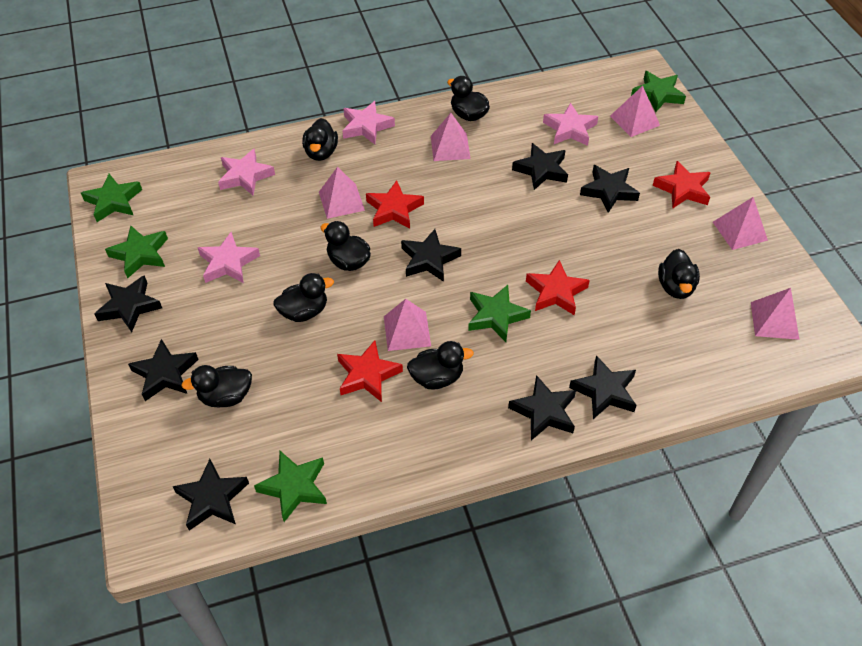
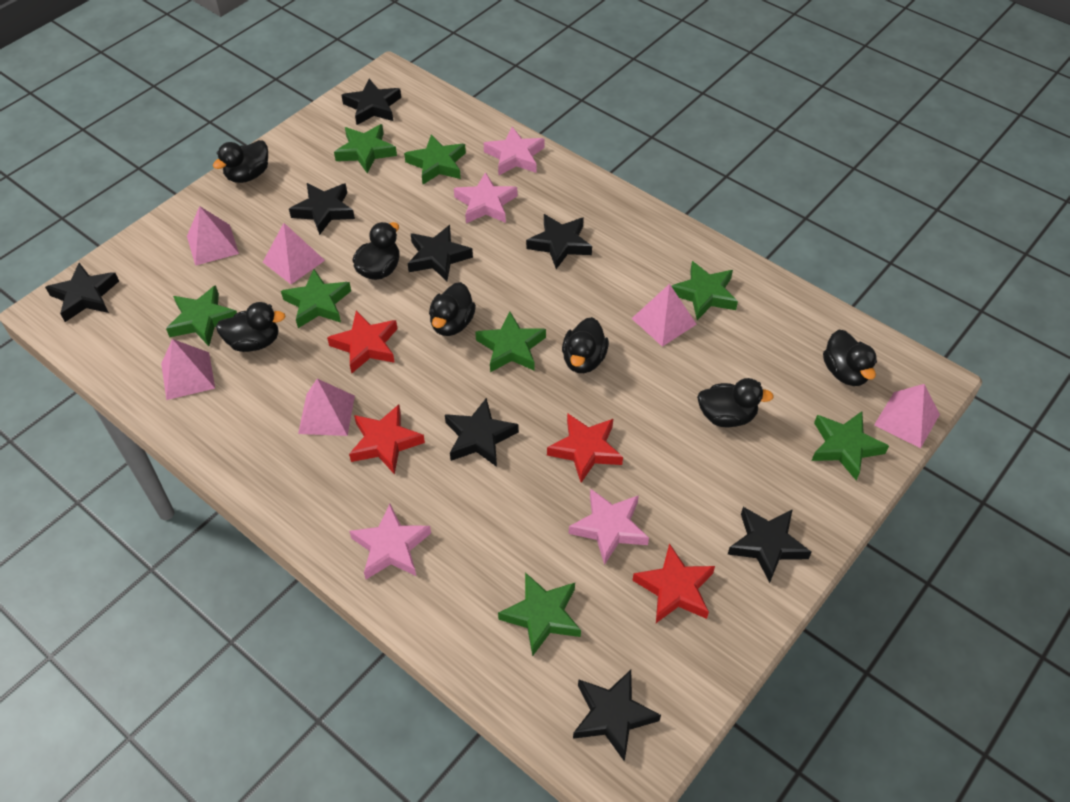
green star: 5 -> 8

